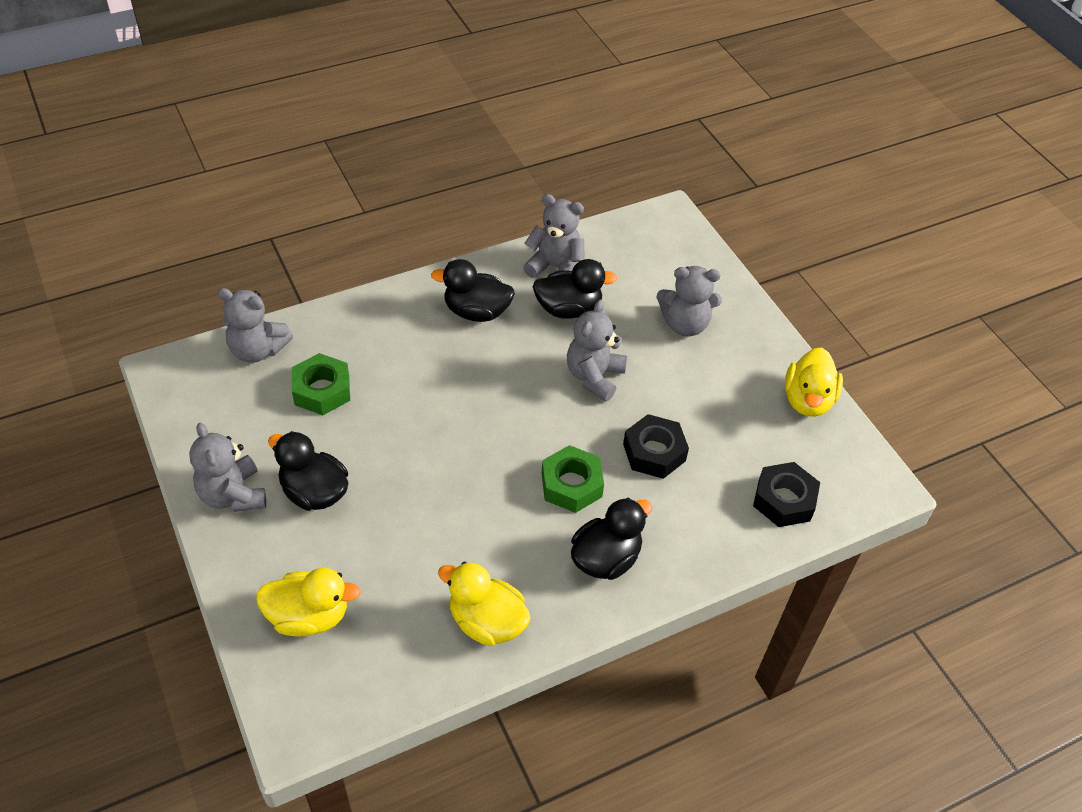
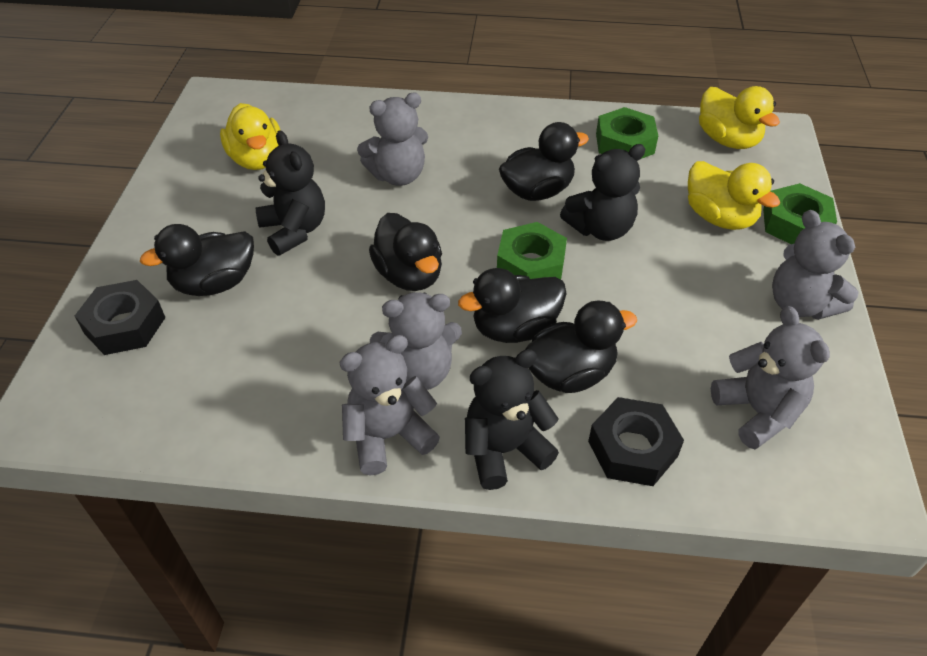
black duck: 4 -> 5
black teddy bear: 0 -> 3
green nut: 2 -> 3

